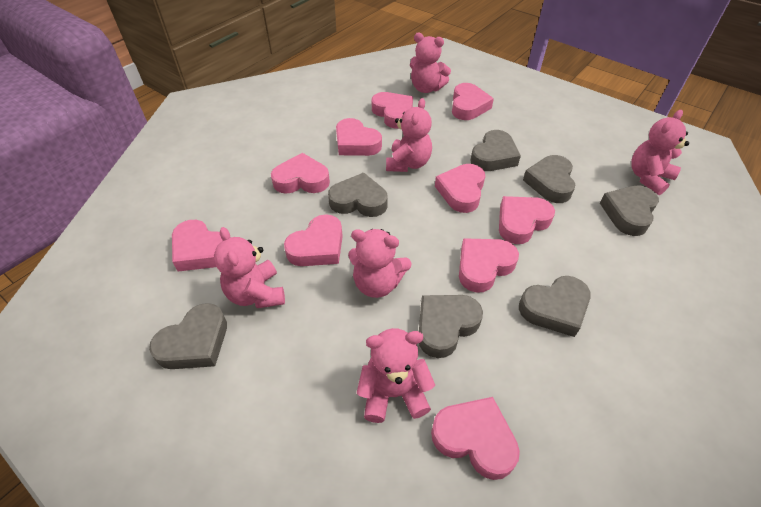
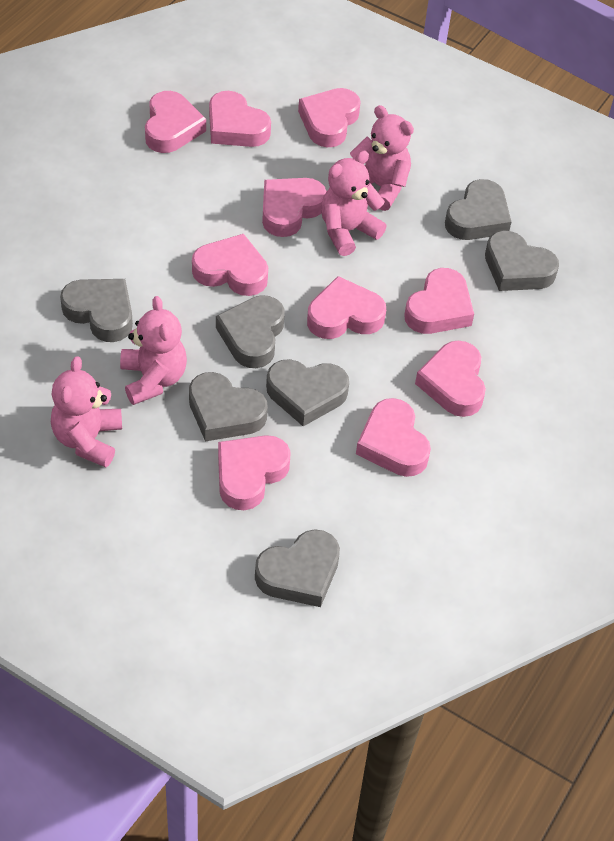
pink teddy bear: 6 -> 4

